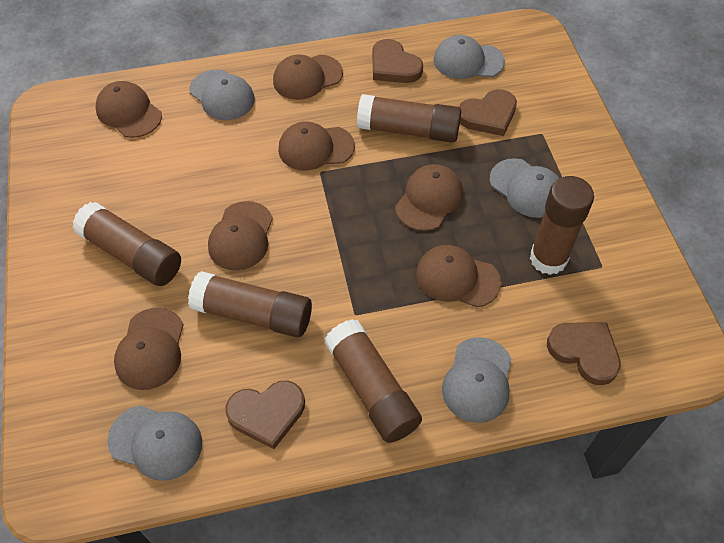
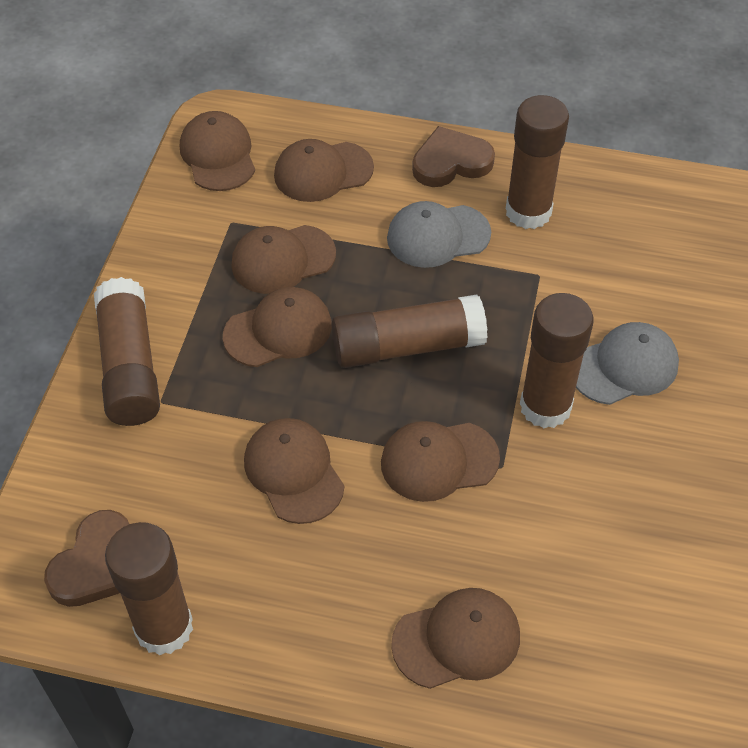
brown heart: 4 -> 2
grey cap: 5 -> 2

